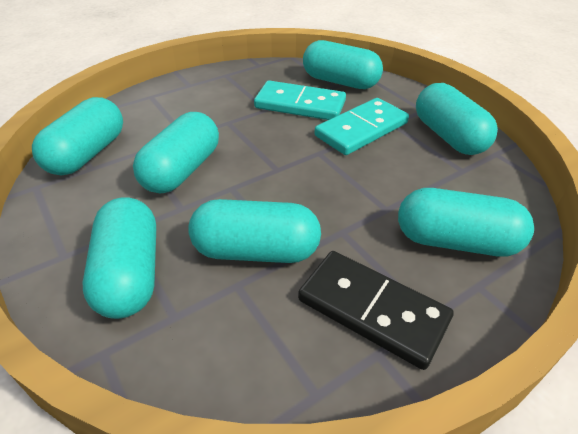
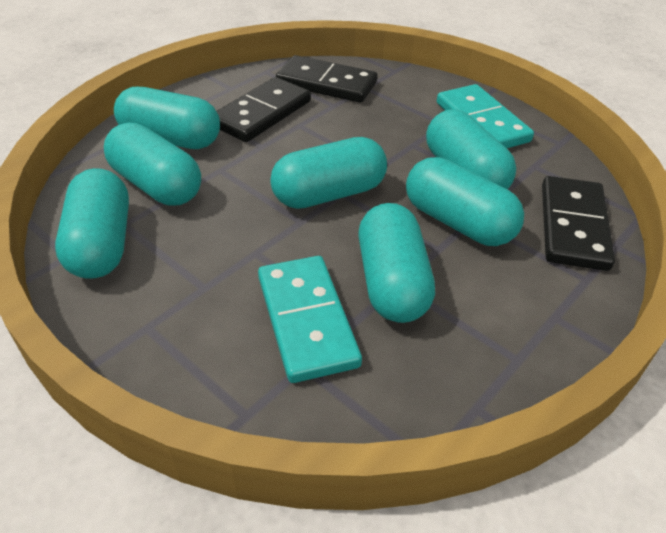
black domino: 1 -> 3

